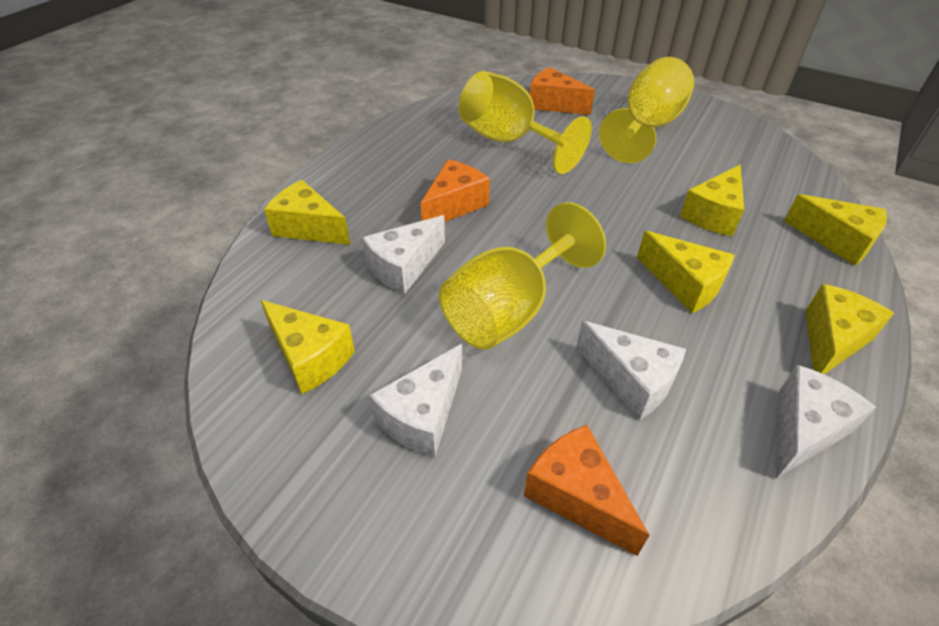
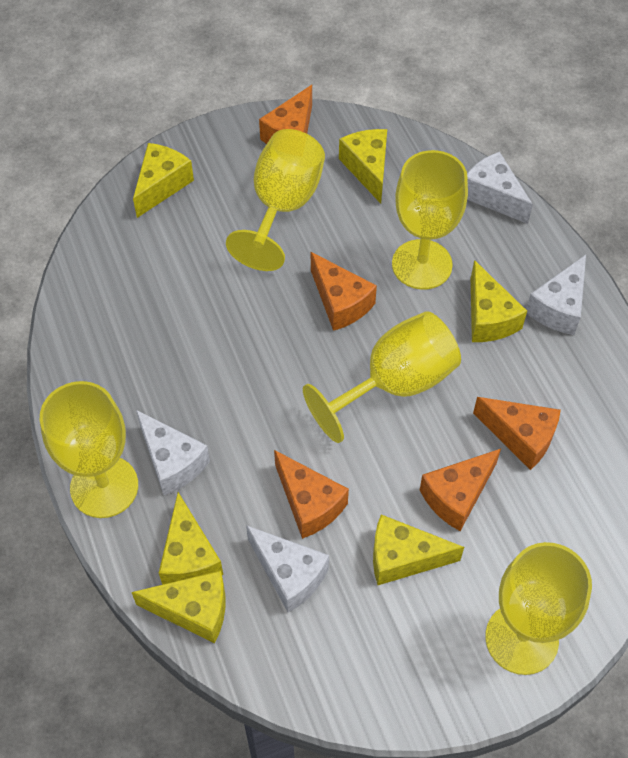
orange cheese: 3 -> 5
yellow goblet: 3 -> 5

